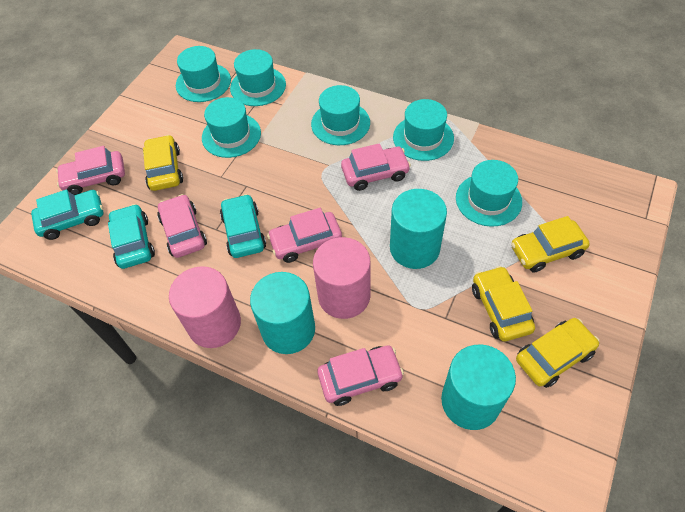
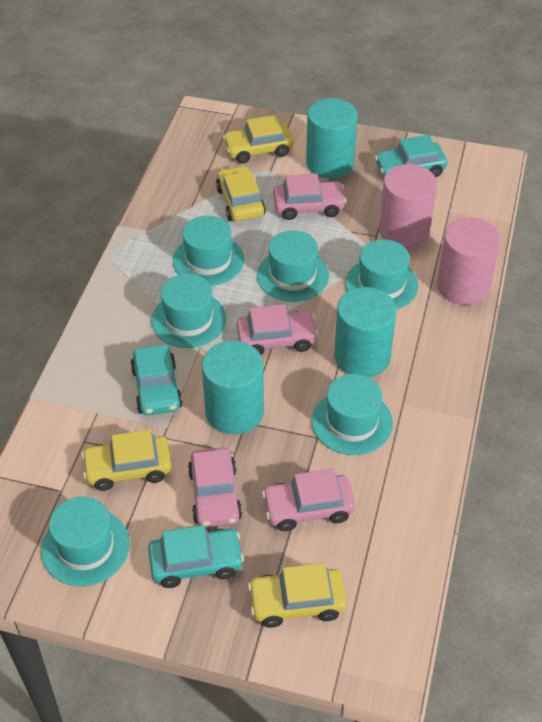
pink car: 5 -> 4

